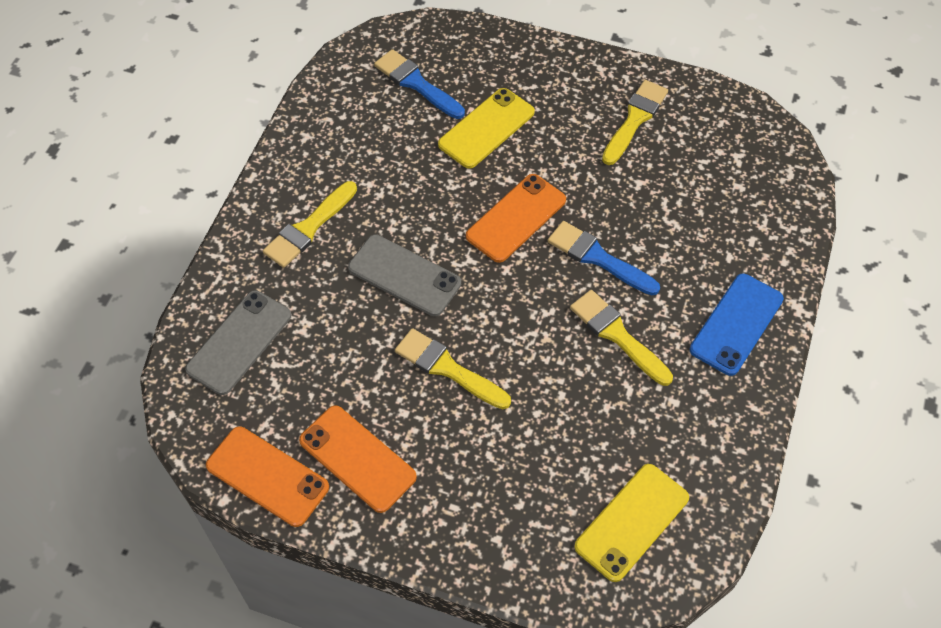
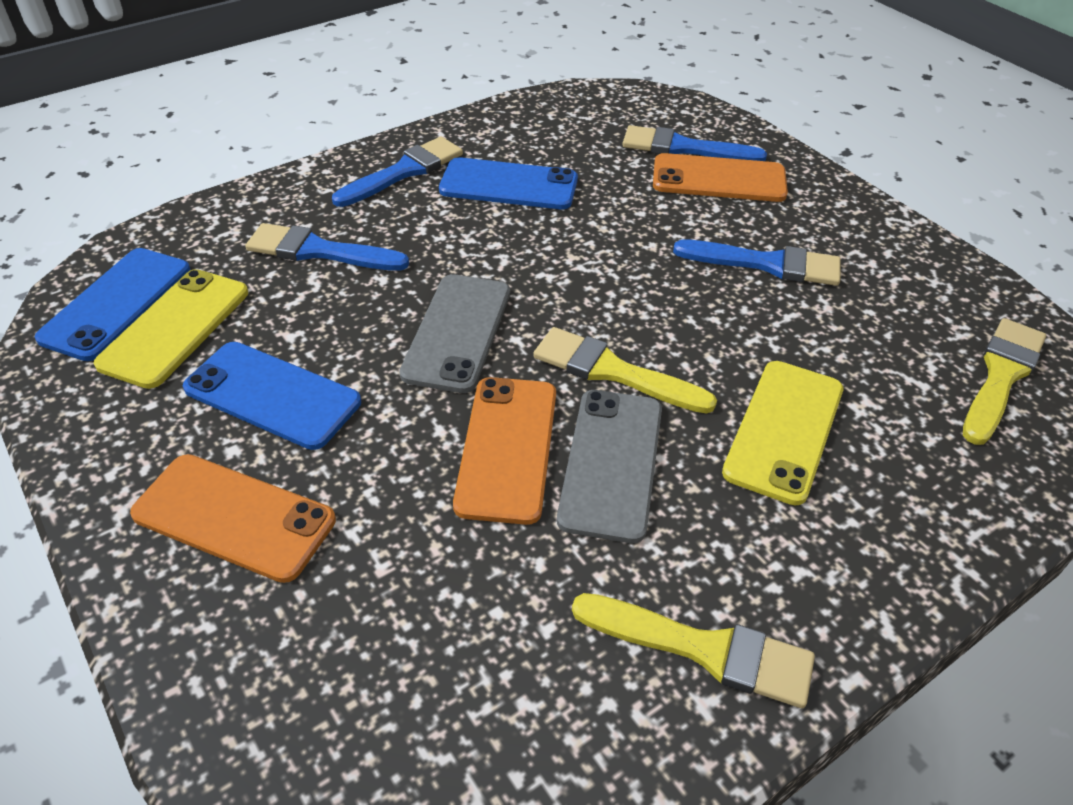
blue brush: 2 -> 4
blue phone: 1 -> 3
yellow brush: 4 -> 3

